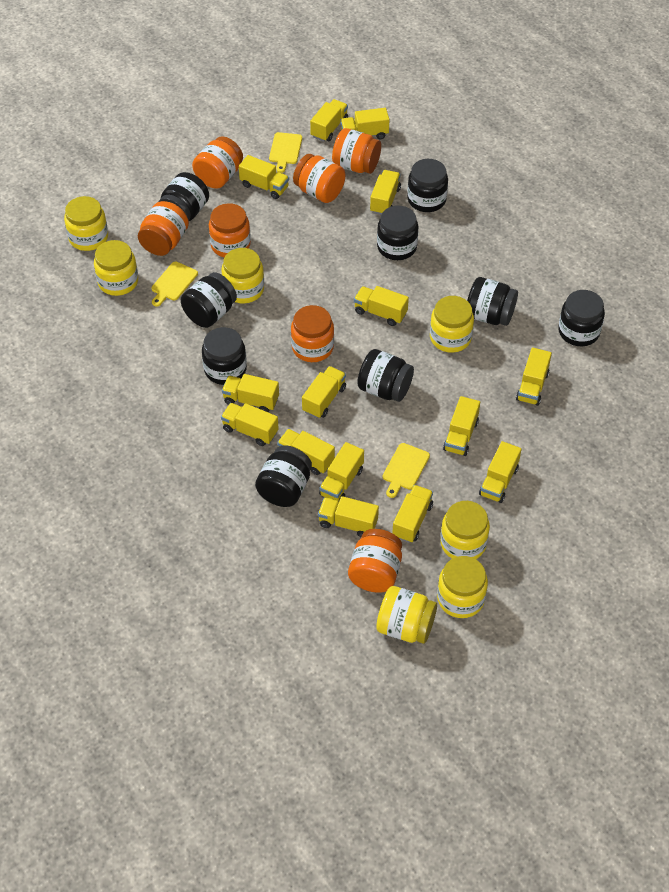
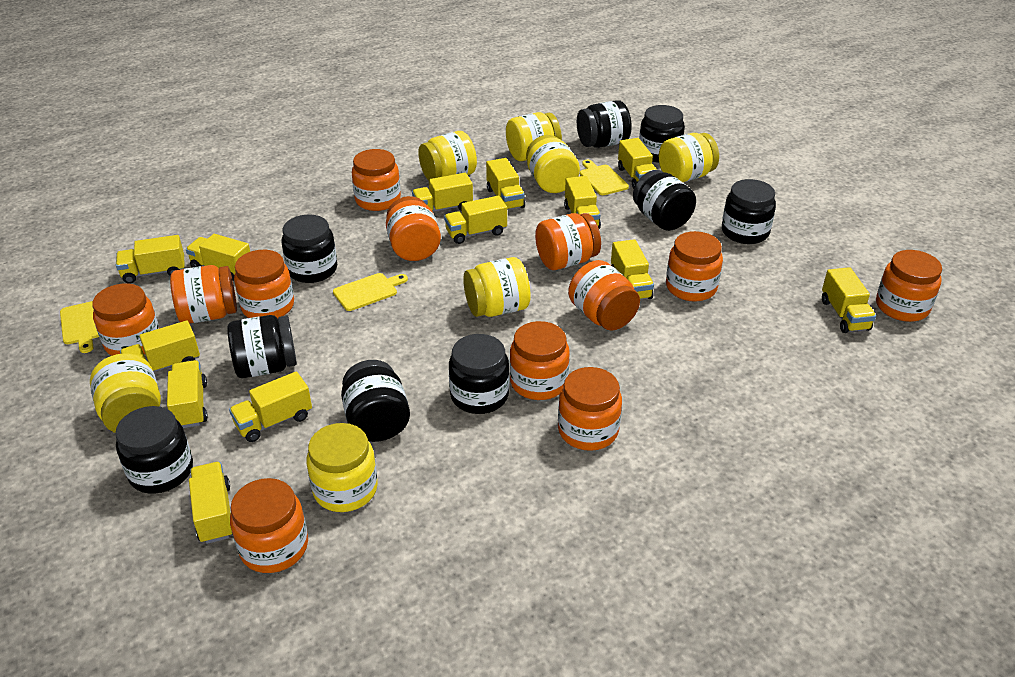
orange jar: 7 -> 12
yellow truck: 15 -> 13

